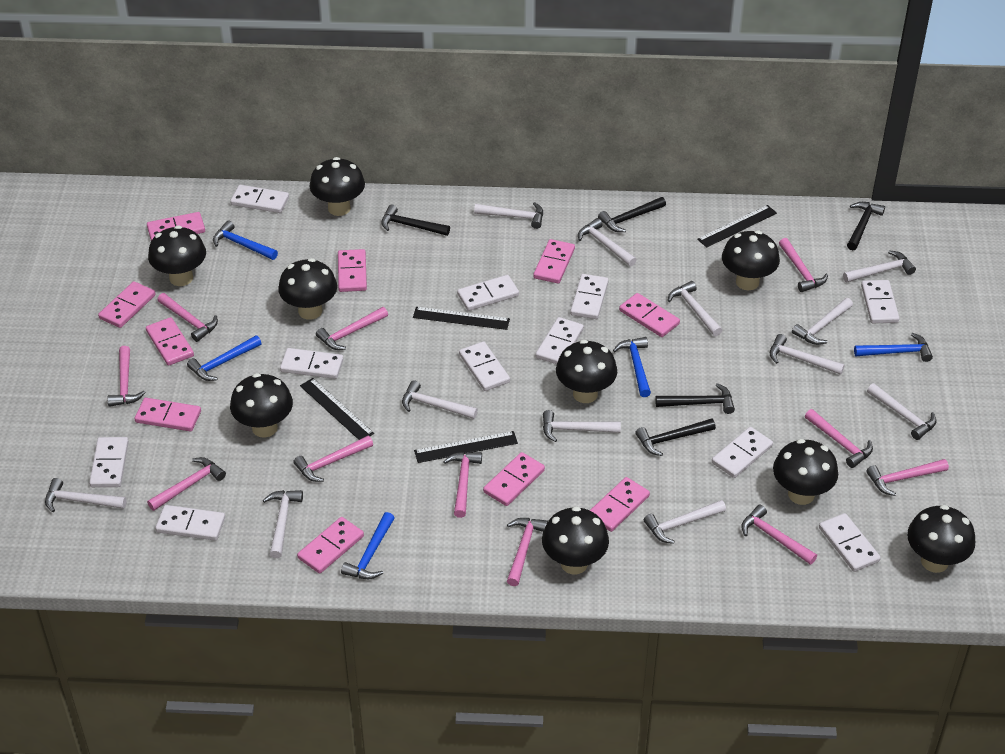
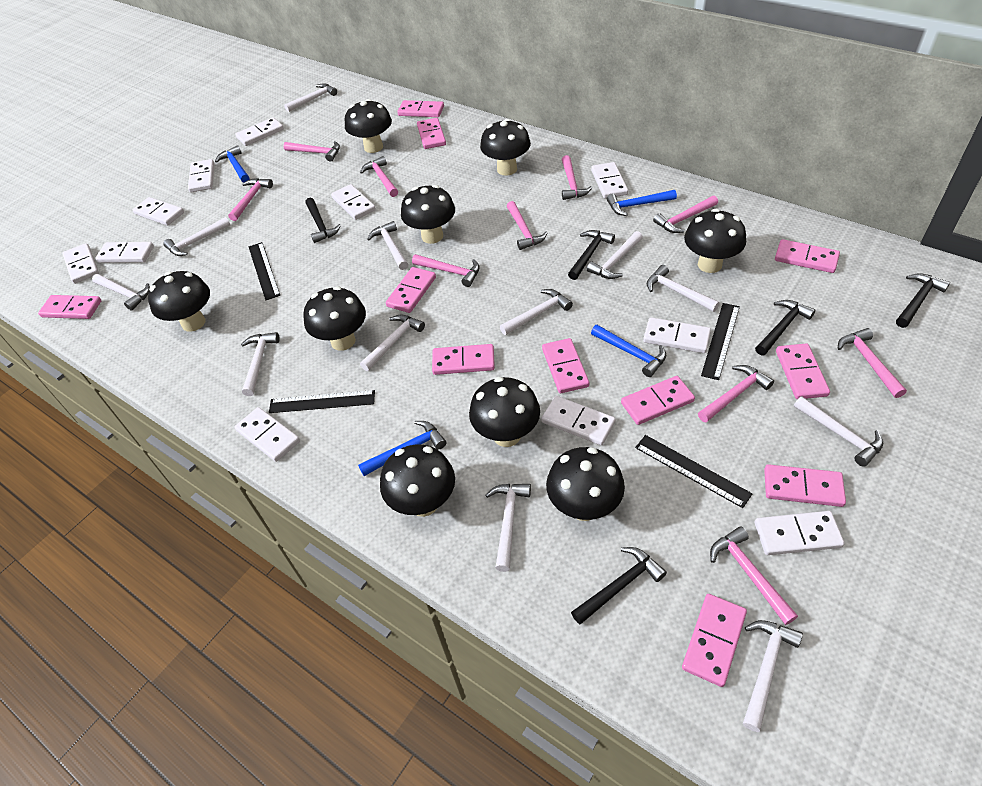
blue hammer: 5 -> 4
pink domino: 10 -> 11
pink hammer: 11 -> 10

